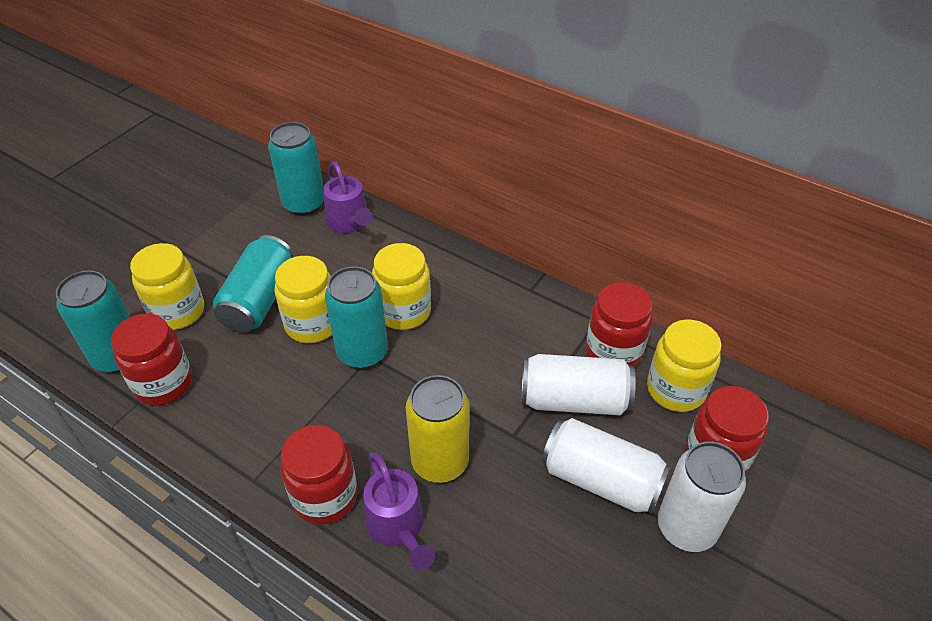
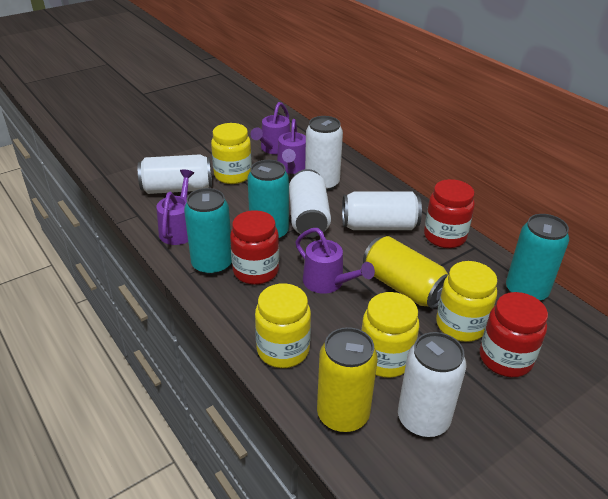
purple watering can: 2 -> 4
red jar: 4 -> 3
turquoise can: 4 -> 3
white can: 3 -> 5
yellow can: 1 -> 2

